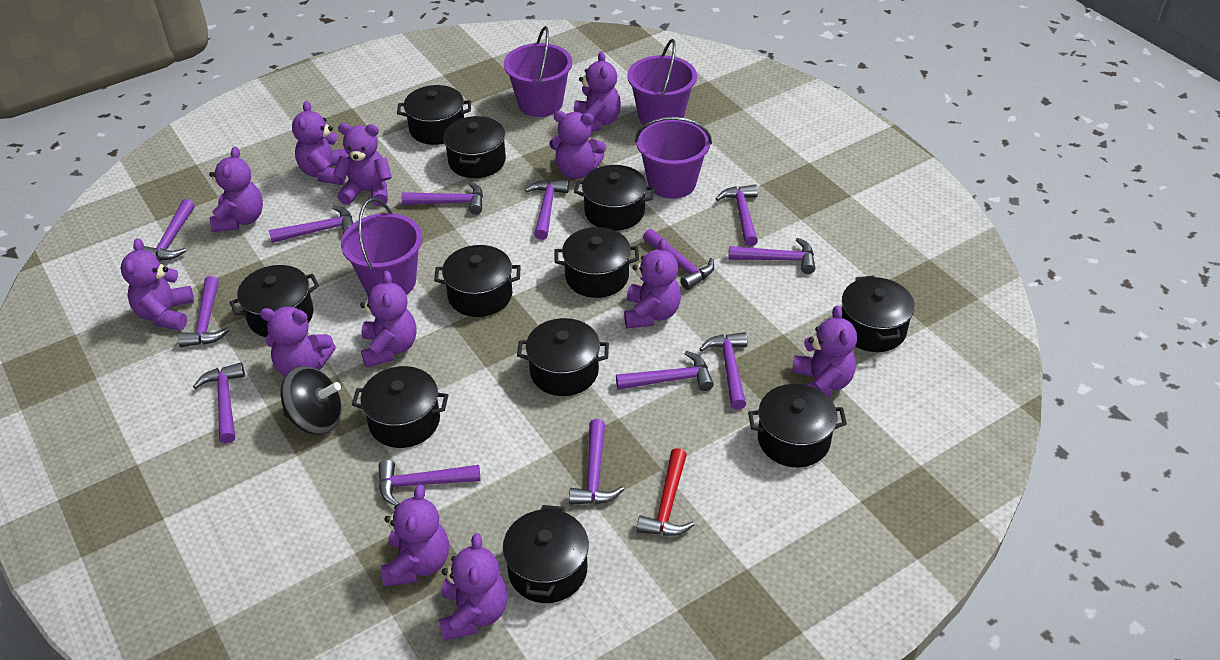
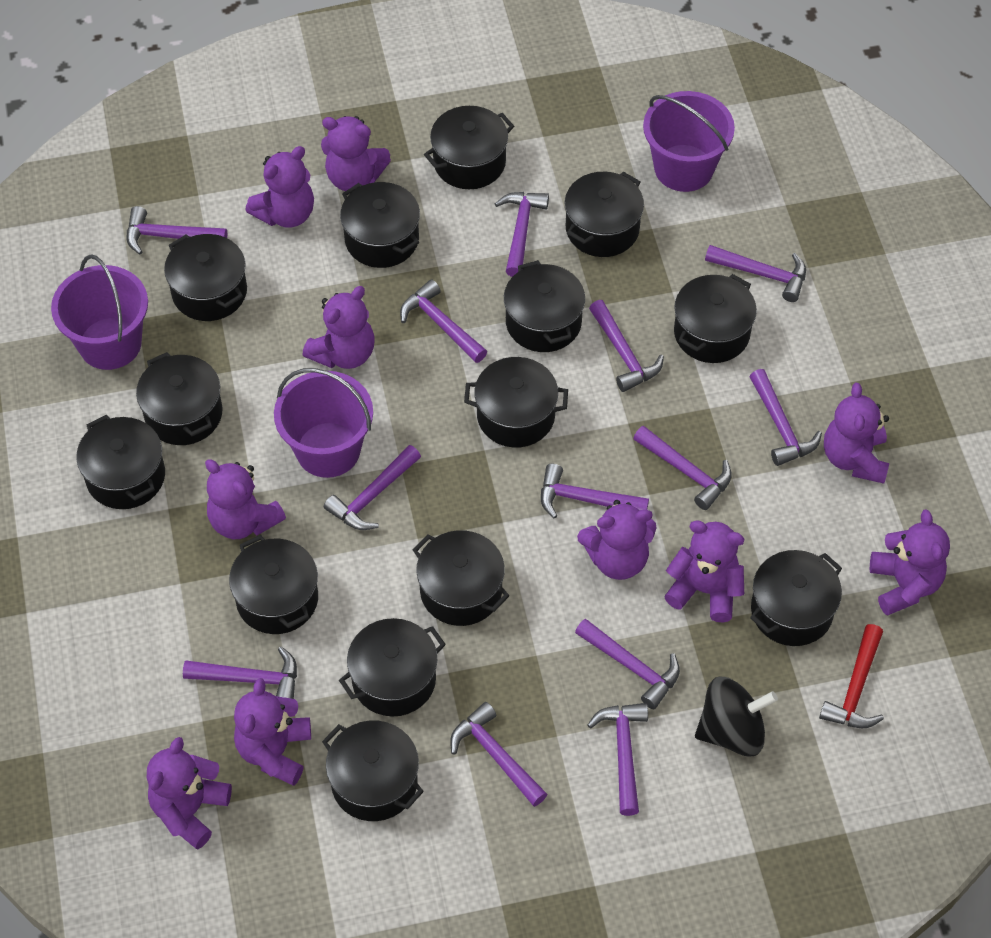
black pot: 11 -> 14
purple bucket: 4 -> 3
purple teddy bear: 12 -> 10

